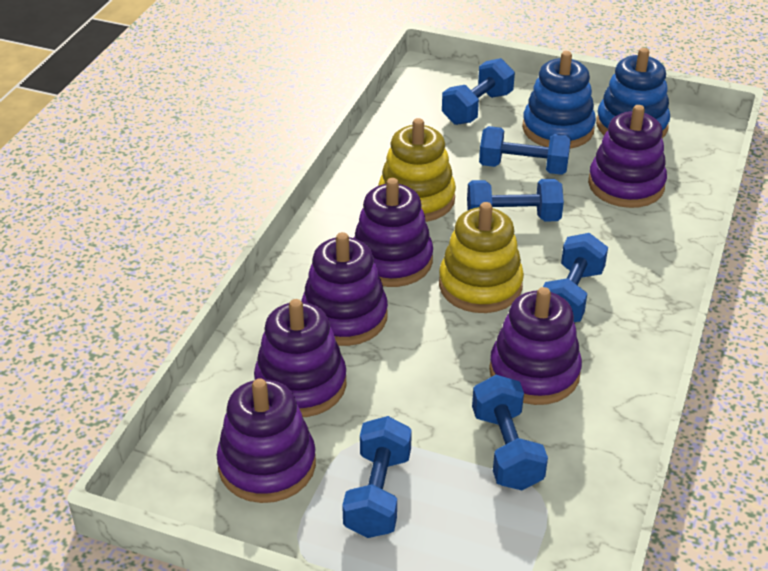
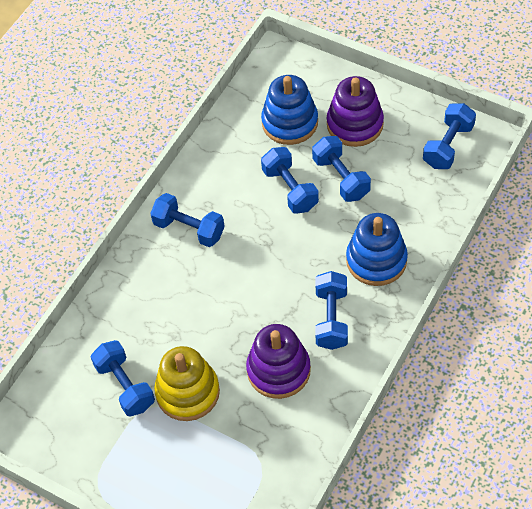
purple stacking toy: 6 -> 2
yellow stacking toy: 2 -> 1

